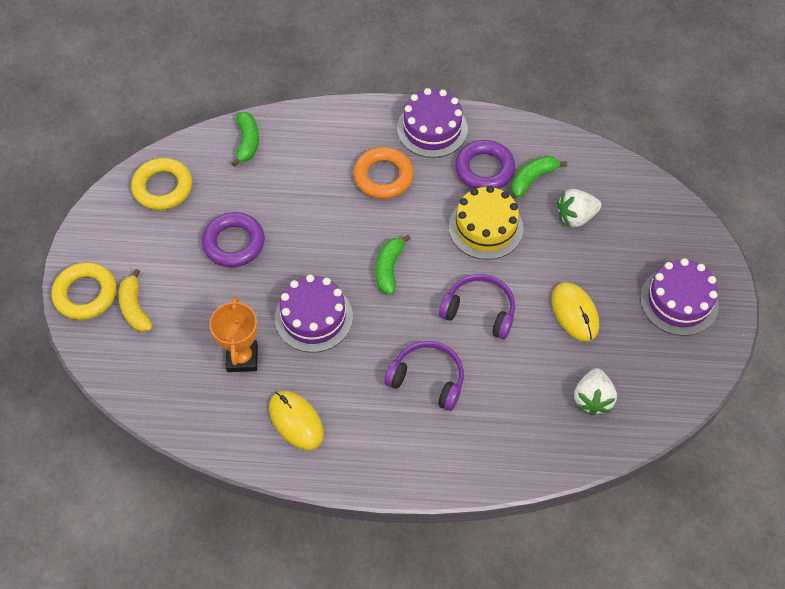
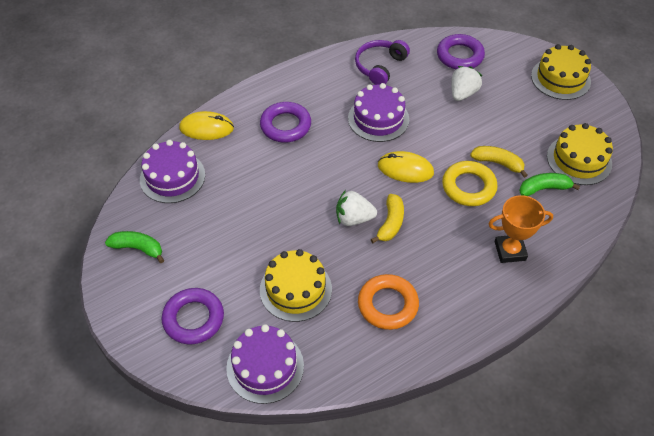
green banana: 3 -> 2
purple headphones: 2 -> 1
purple ring: 2 -> 3
yellow banana: 1 -> 2
yellow cake: 1 -> 3
yellow ring: 2 -> 1

